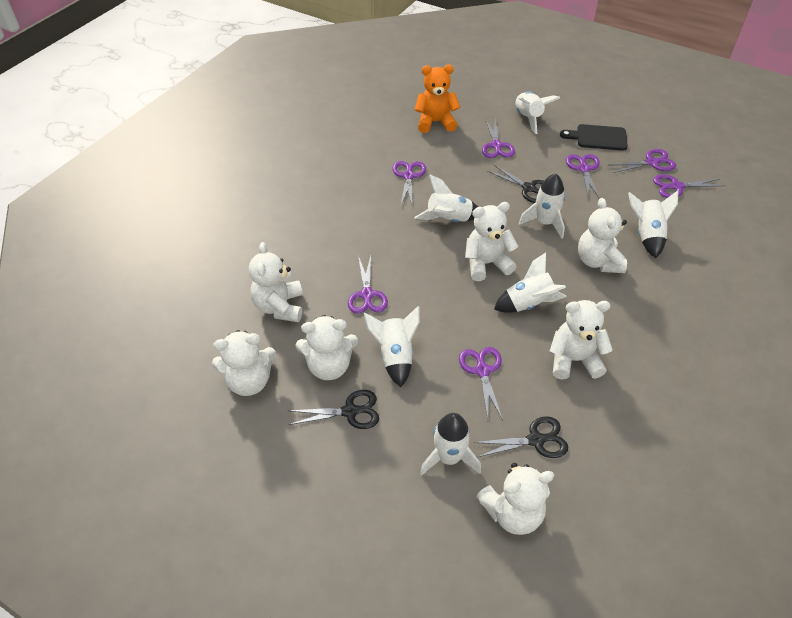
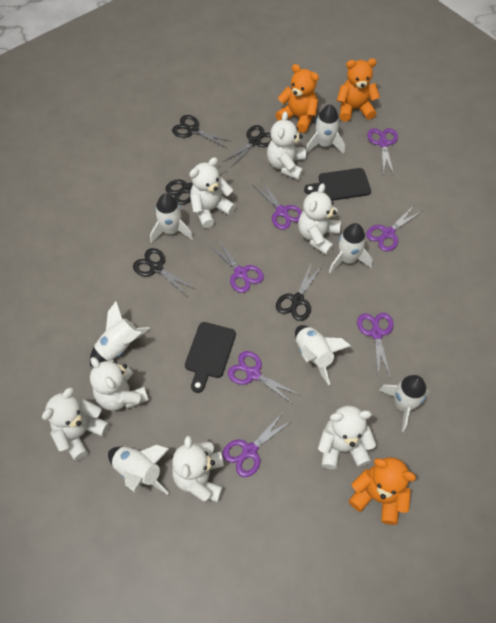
black cutting board: 1 -> 2
black scissors: 3 -> 5
orange teddy bear: 1 -> 3

